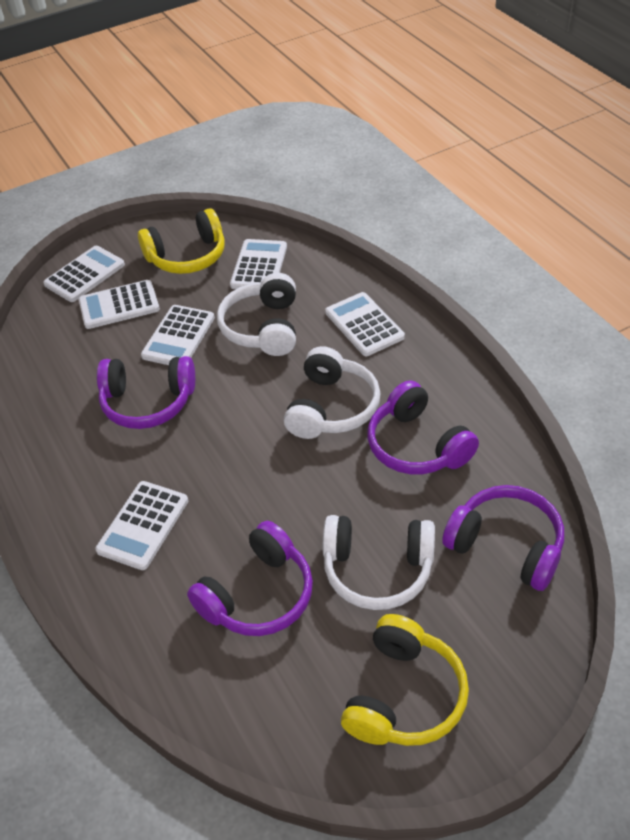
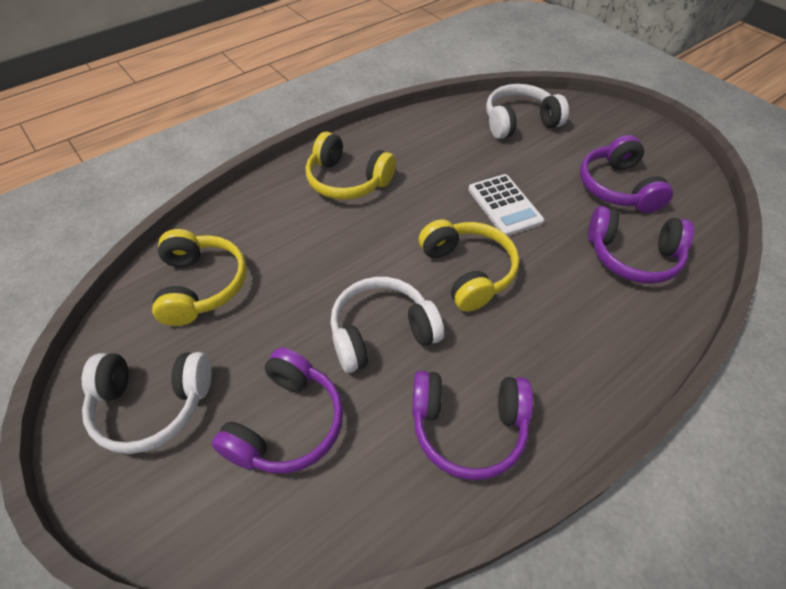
white calculator: 6 -> 1
yellow headphones: 2 -> 3

